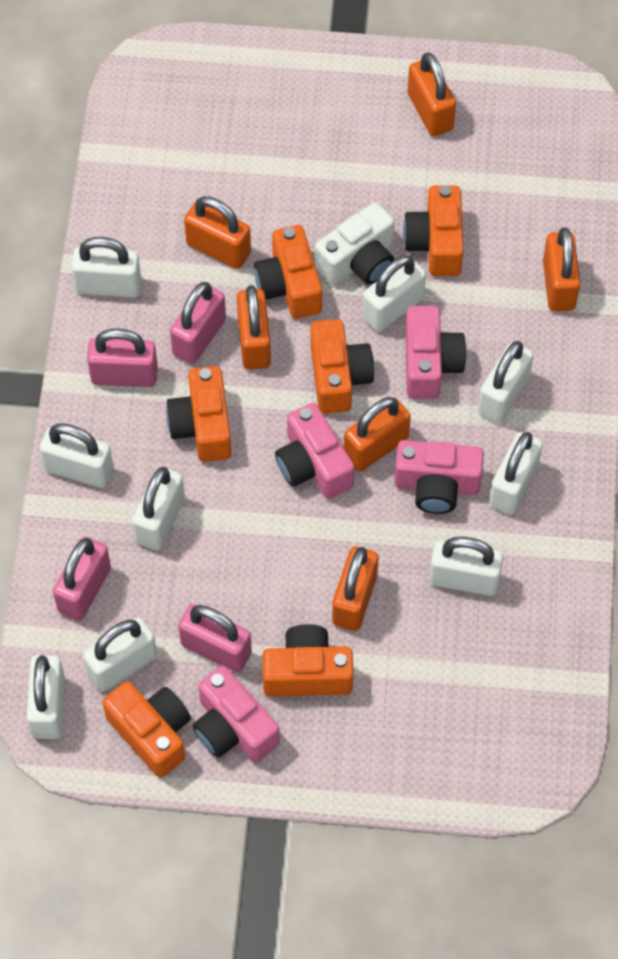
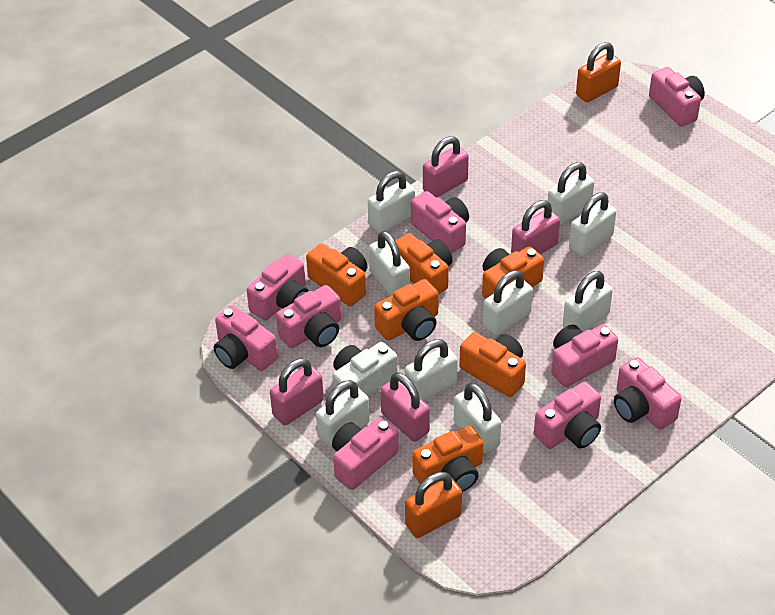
orange padlock: 6 -> 2
pink camera: 4 -> 9

